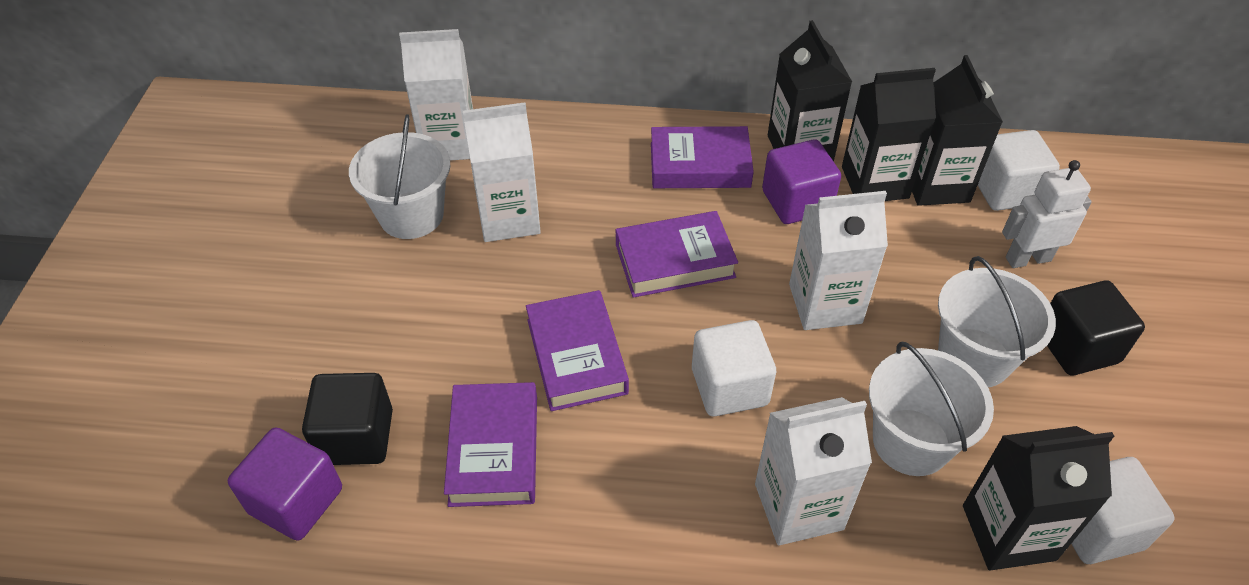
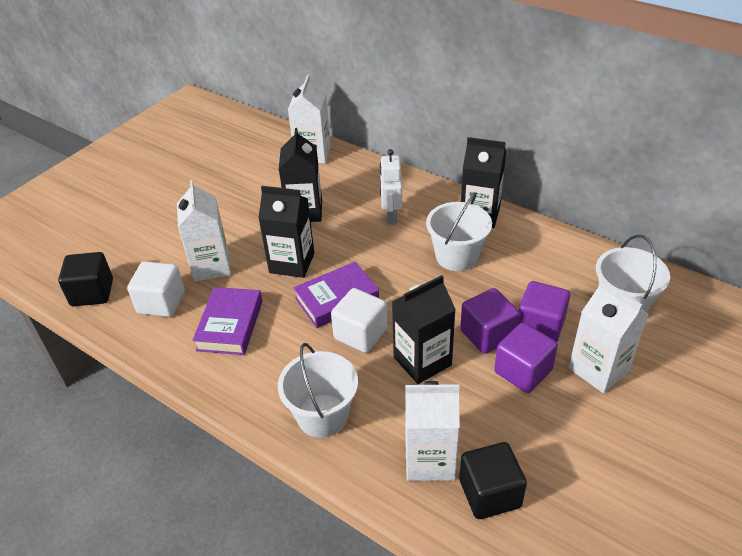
purple book: 4 -> 2
purple cube: 2 -> 3
white cube: 3 -> 2

